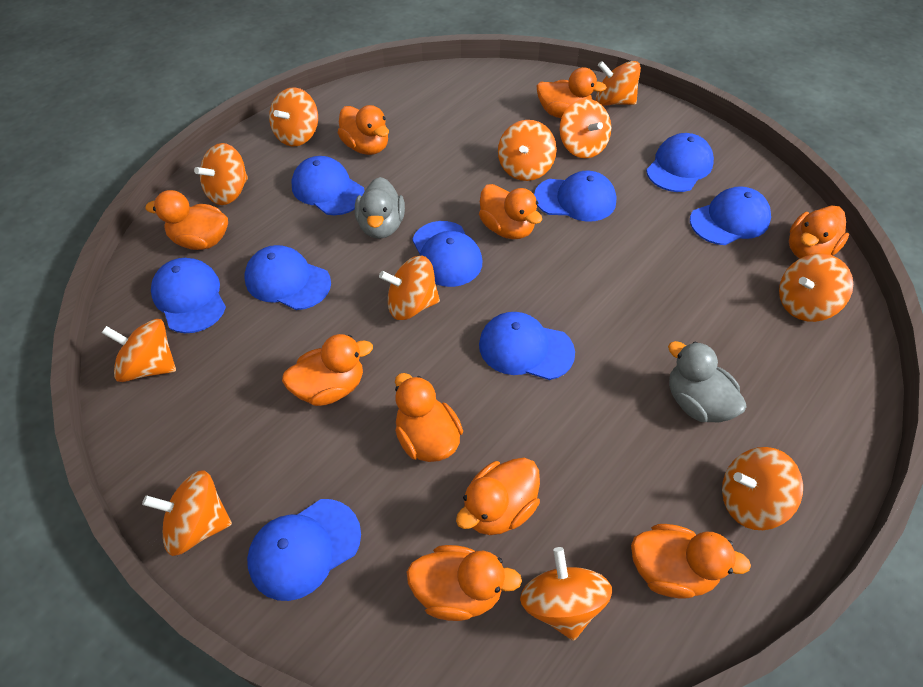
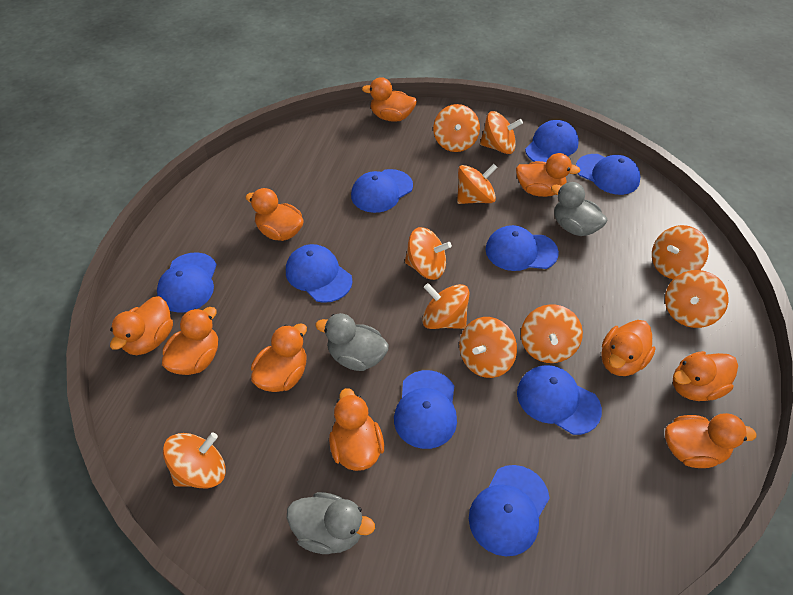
grey duck: 2 -> 3
orange spinning top: 11 -> 10

